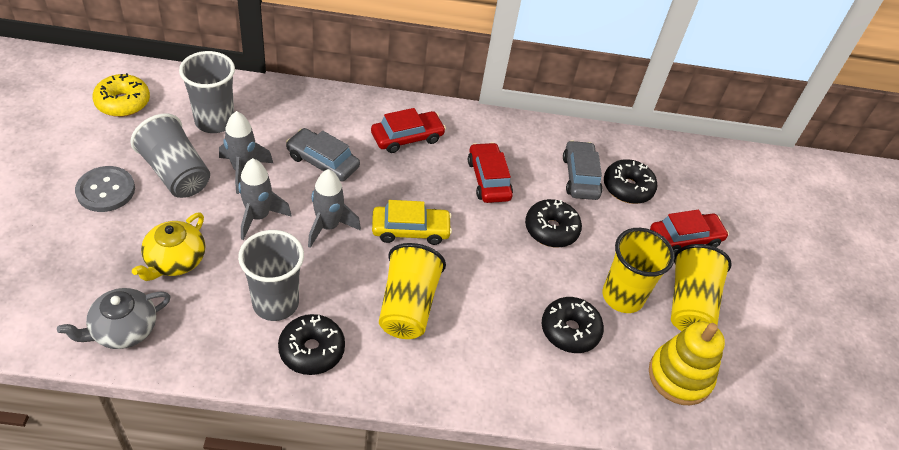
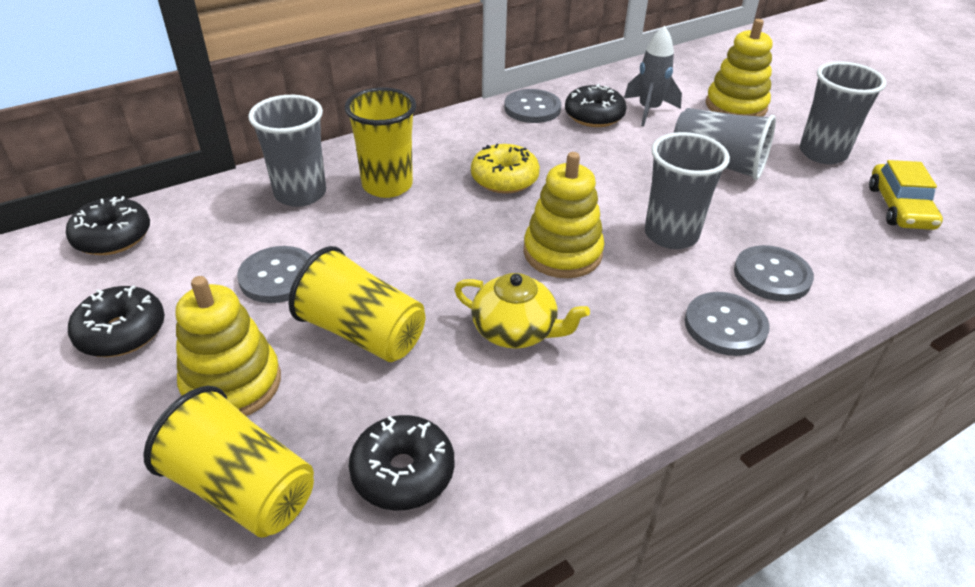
grey button: 1 -> 4
grey car: 2 -> 0
grey cup: 3 -> 4
grey rocket: 3 -> 1
grey teapot: 1 -> 0
red car: 3 -> 0
yellow stacking toy: 1 -> 3

